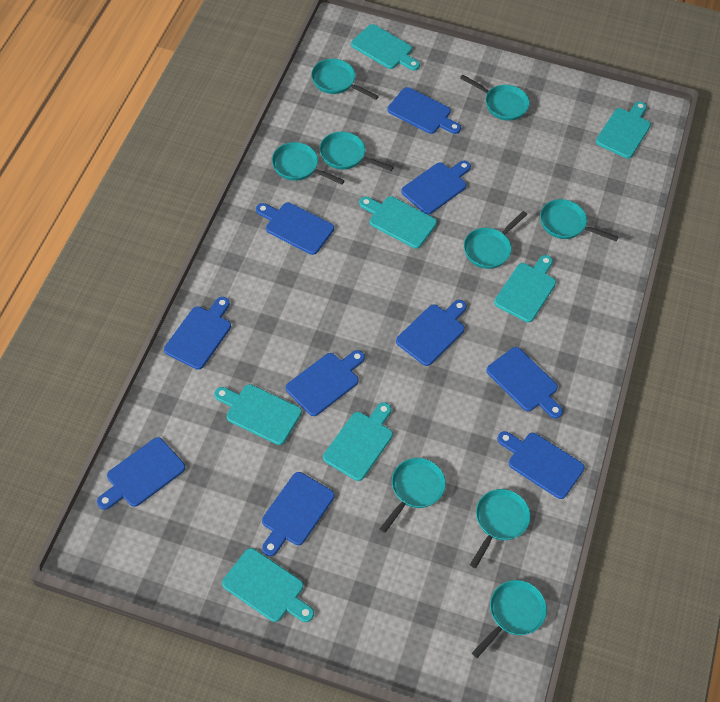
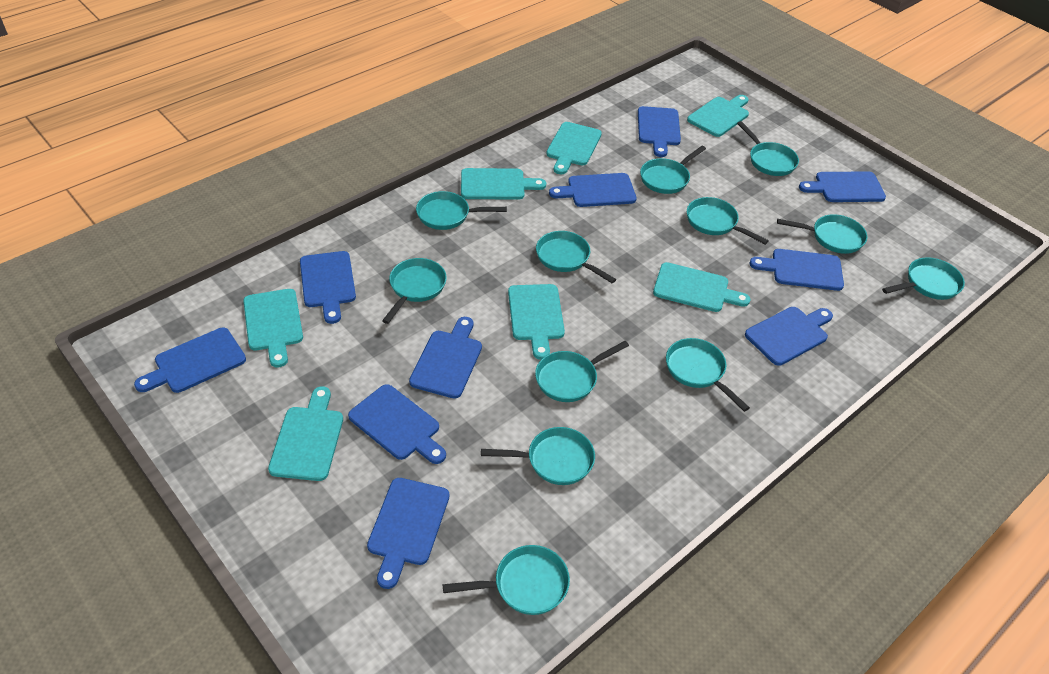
turquoise pan: 9 -> 12

